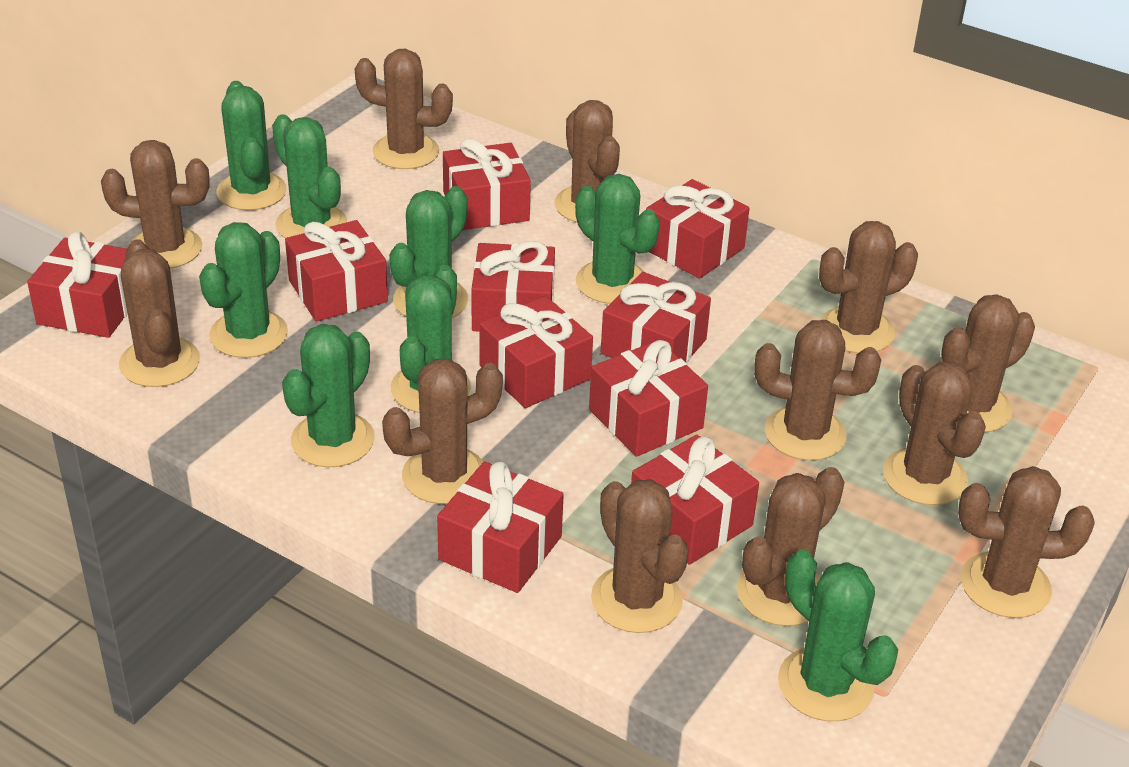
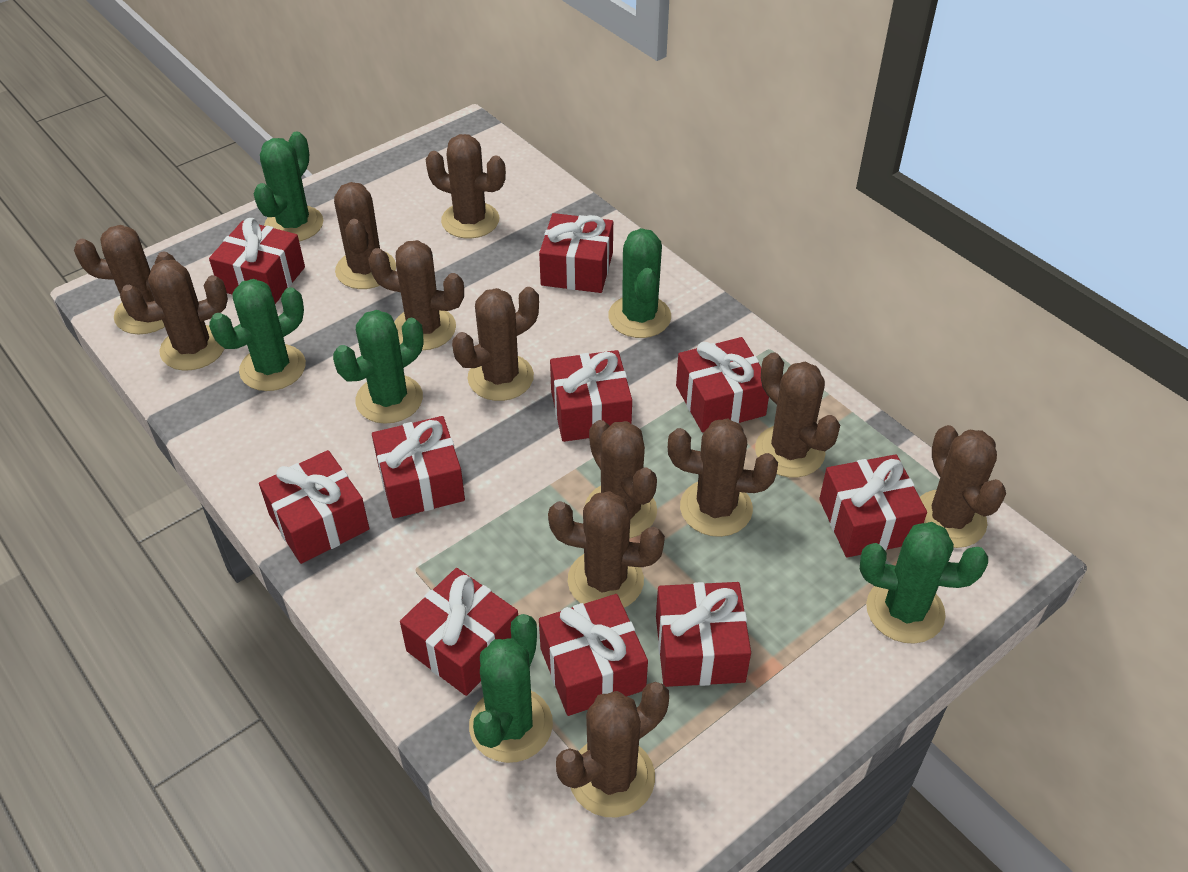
green cactus: 8 -> 6

